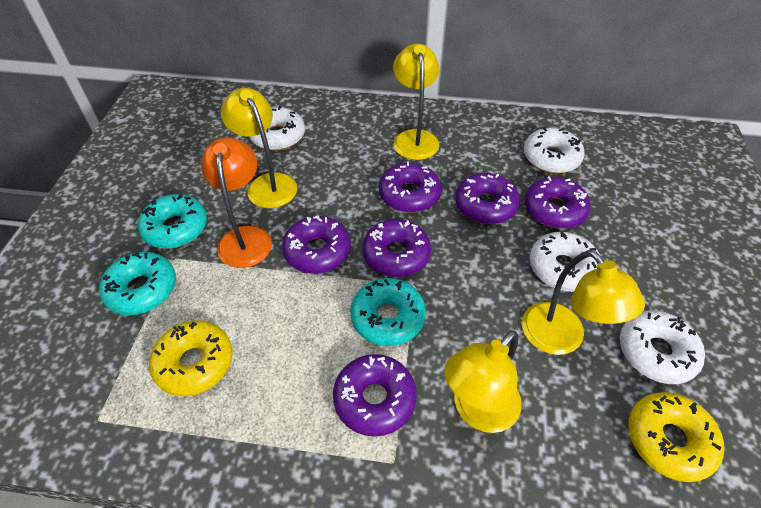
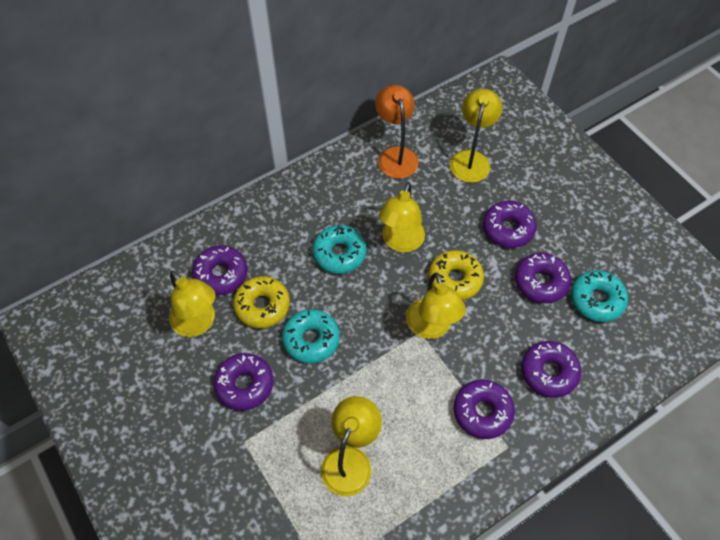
white donut: 4 -> 0
yellow lamp: 4 -> 5

